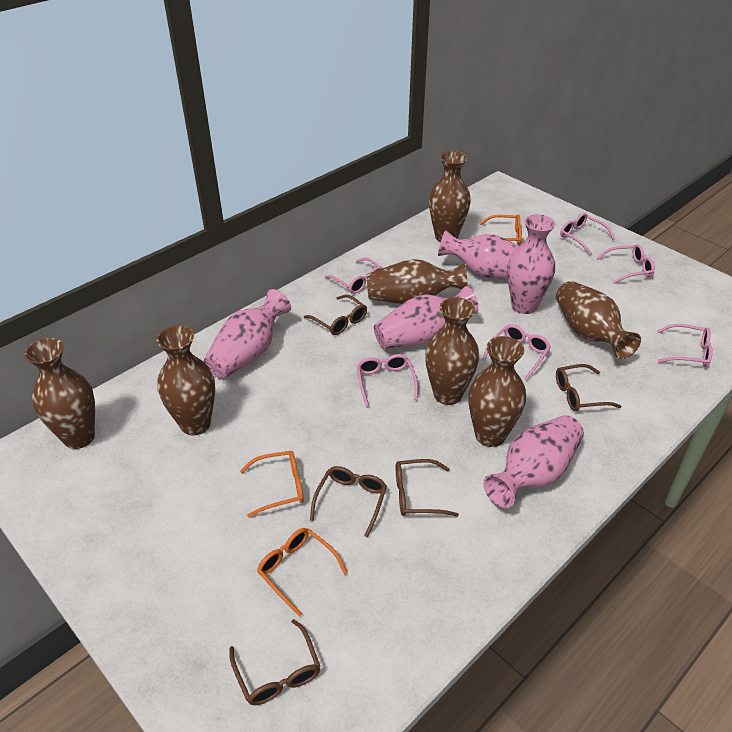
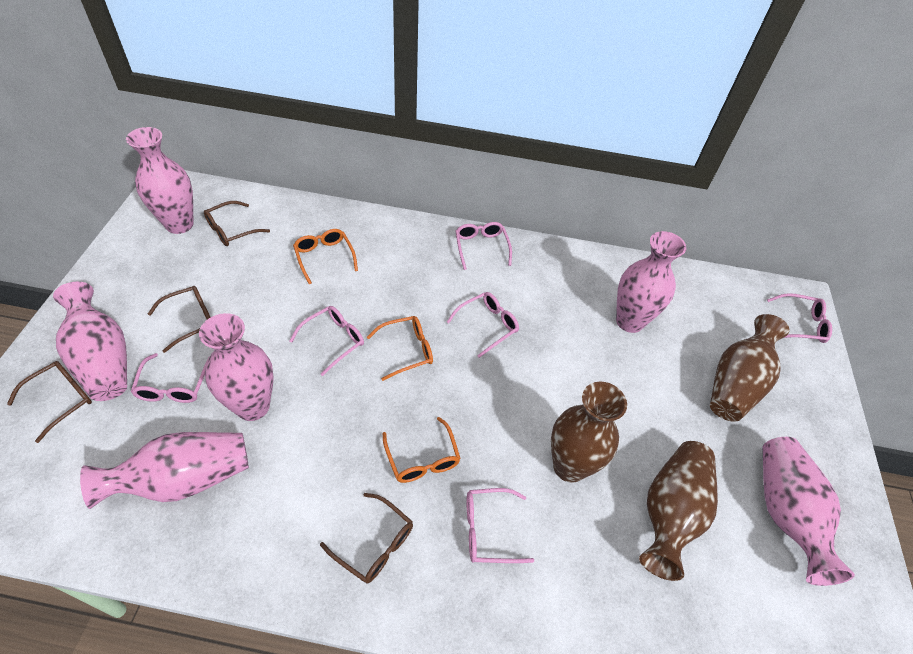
brown glasses: 5 -> 4
brown vase: 7 -> 3
pink vase: 5 -> 6

